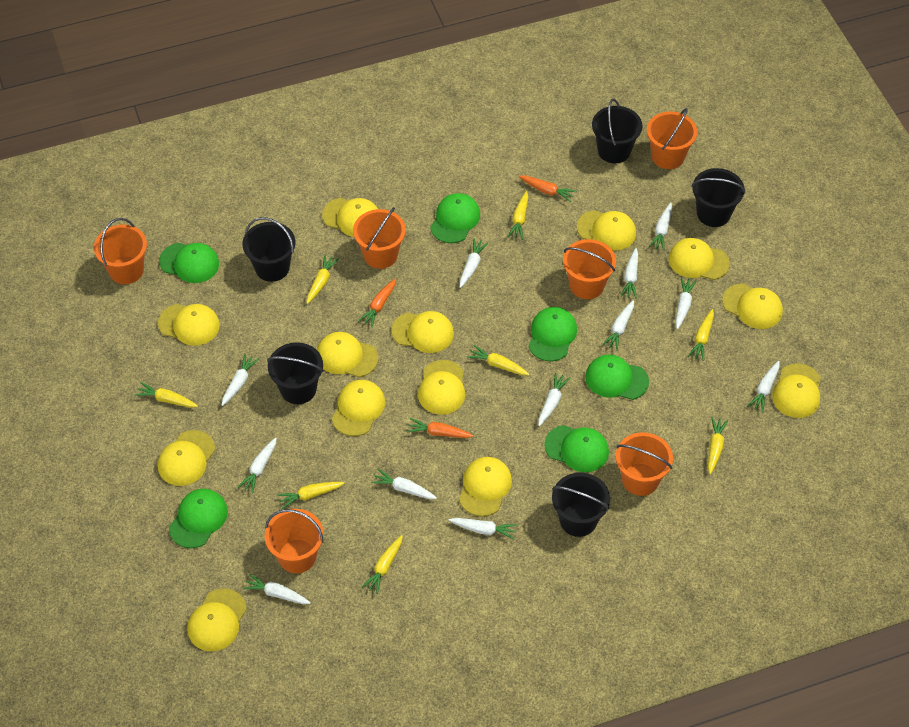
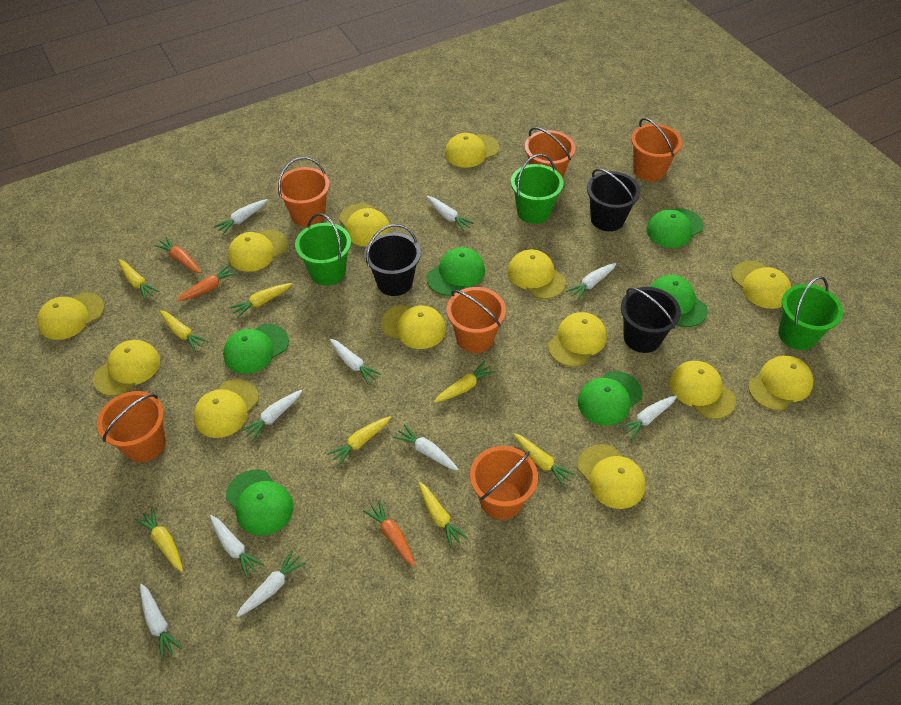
black bucket: 5 -> 3
green bucket: 0 -> 3
white carrot: 12 -> 10

